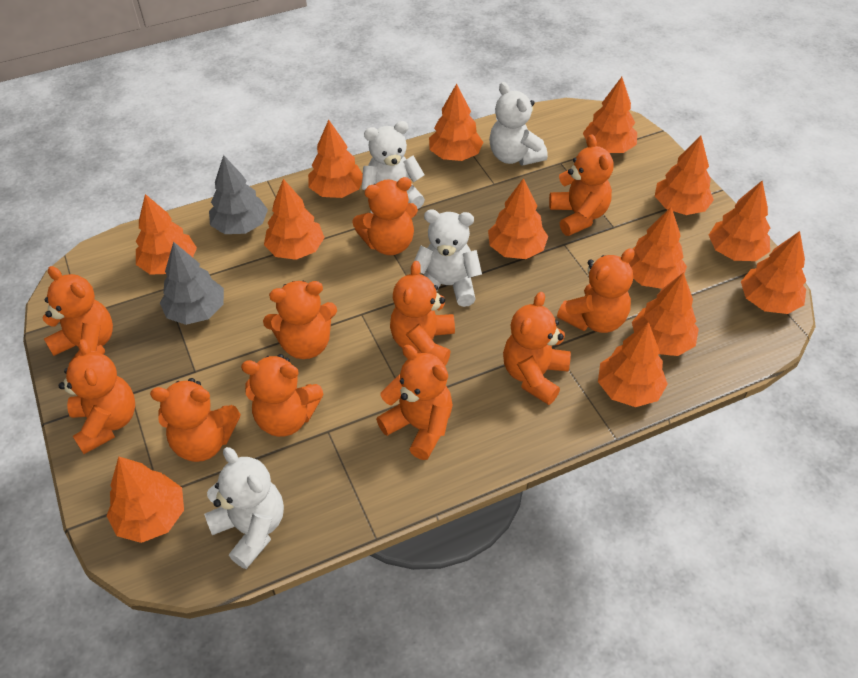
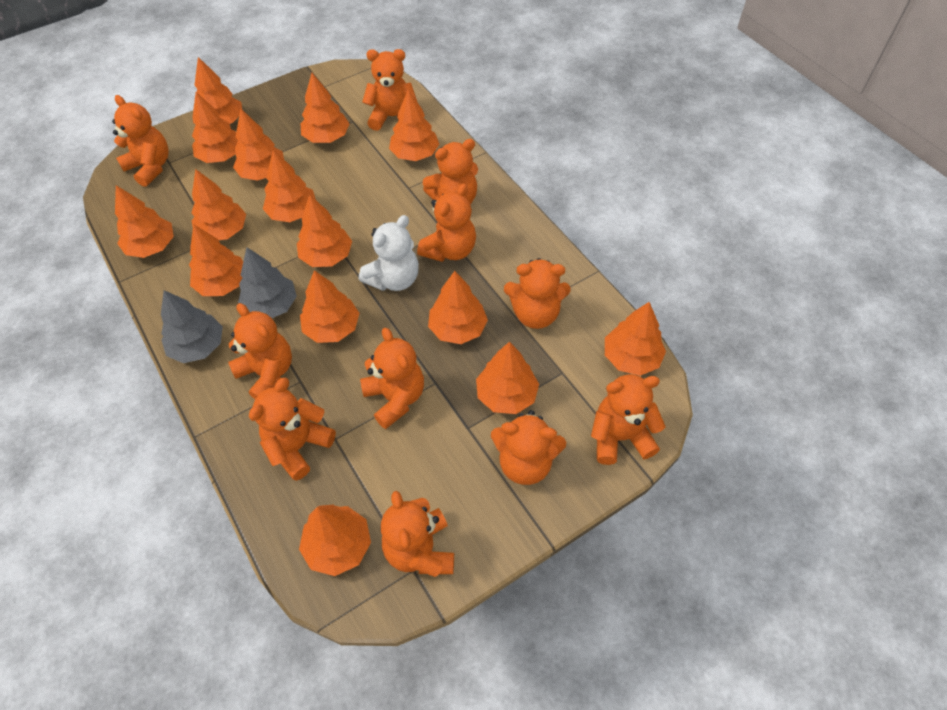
orange tree: 13 -> 15
white teddy bear: 4 -> 1

